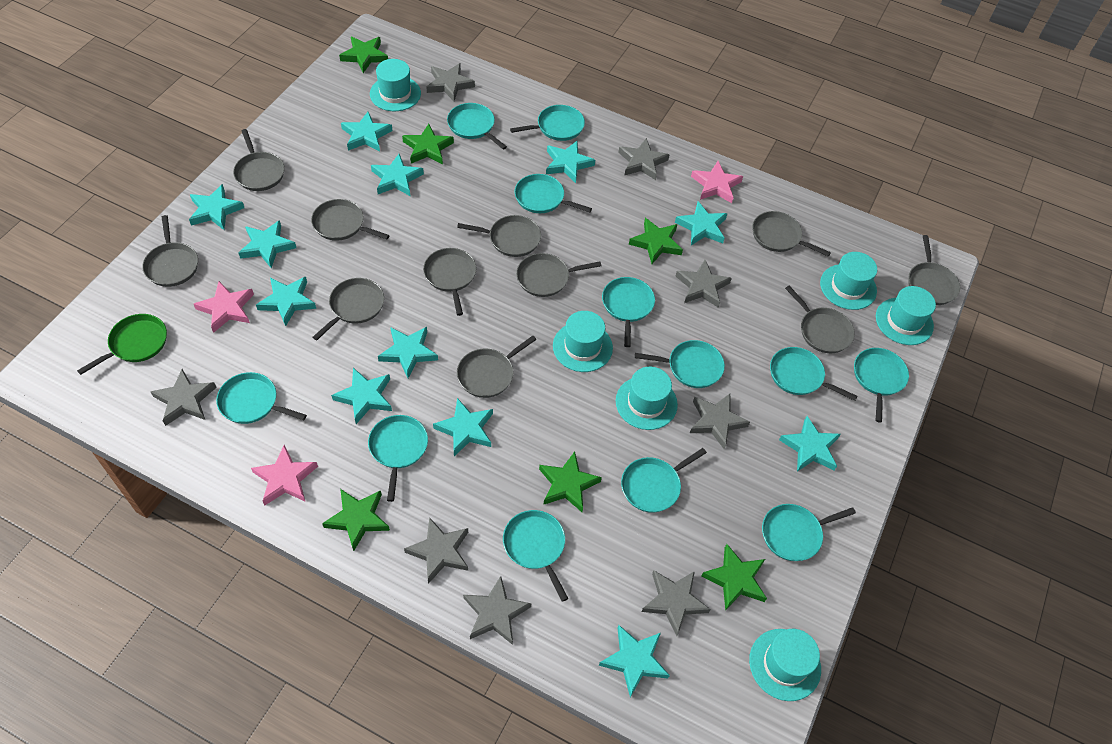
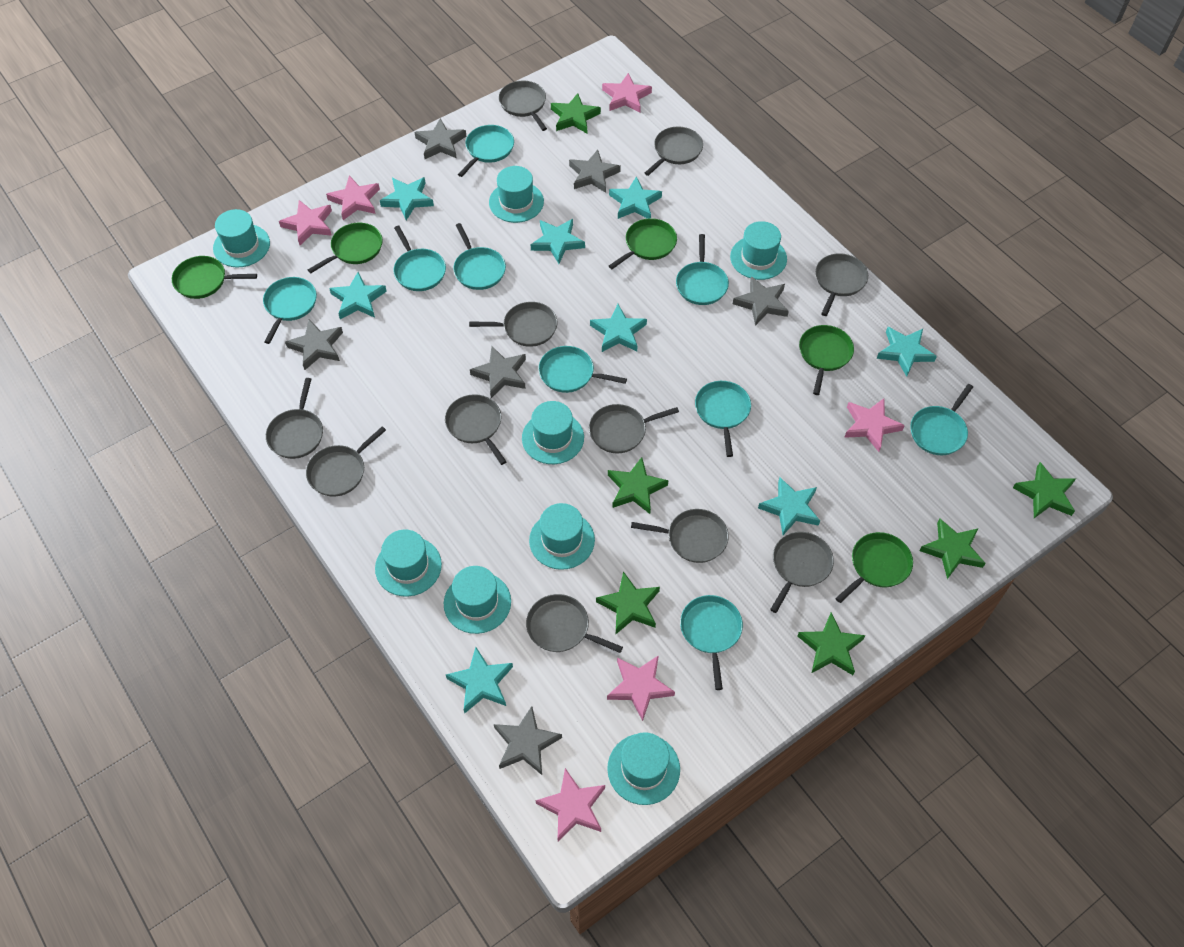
green pan: 1 -> 5
grey star: 8 -> 6
pink star: 3 -> 6
turquoise hat: 6 -> 8
turquoise pan: 12 -> 9
turquoise star: 12 -> 8

